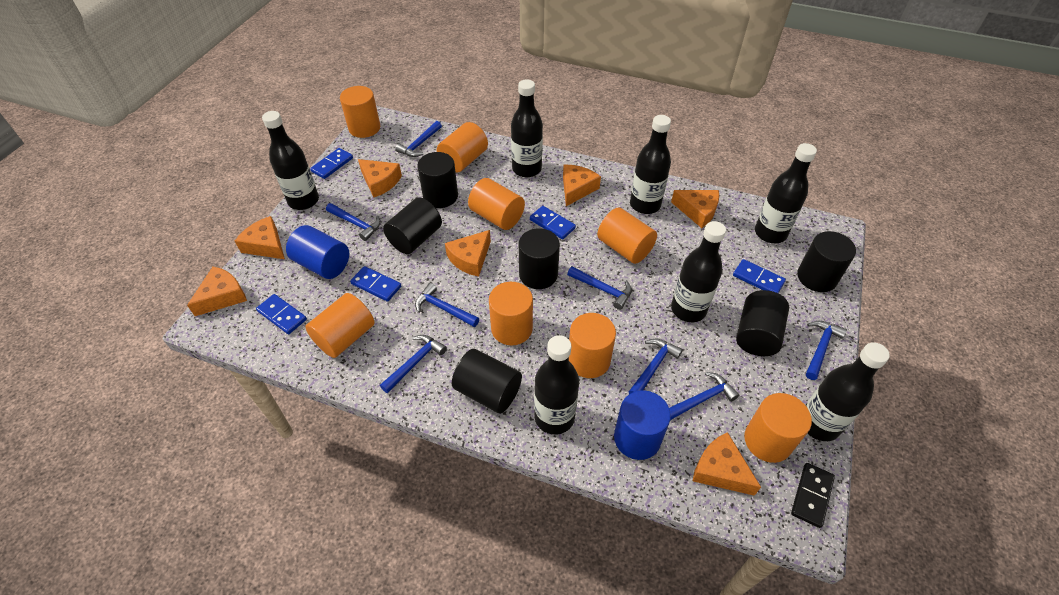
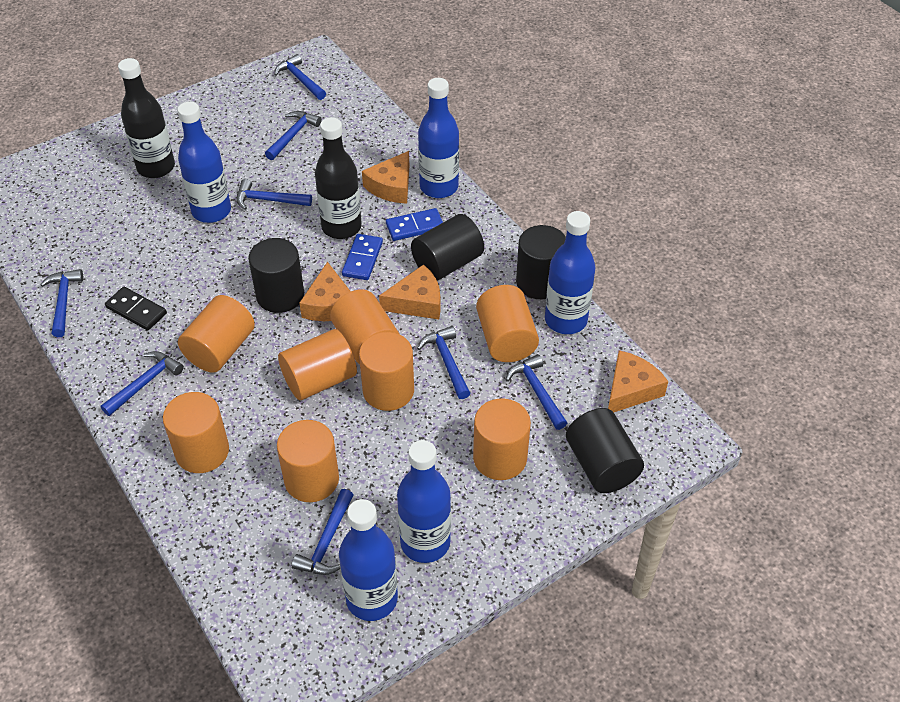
black bottle: 7 -> 2
black cylinder: 6 -> 4
blue bottle: 0 -> 5
blue cylinder: 2 -> 0
blue domino: 5 -> 2
orange cheese: 7 -> 4

